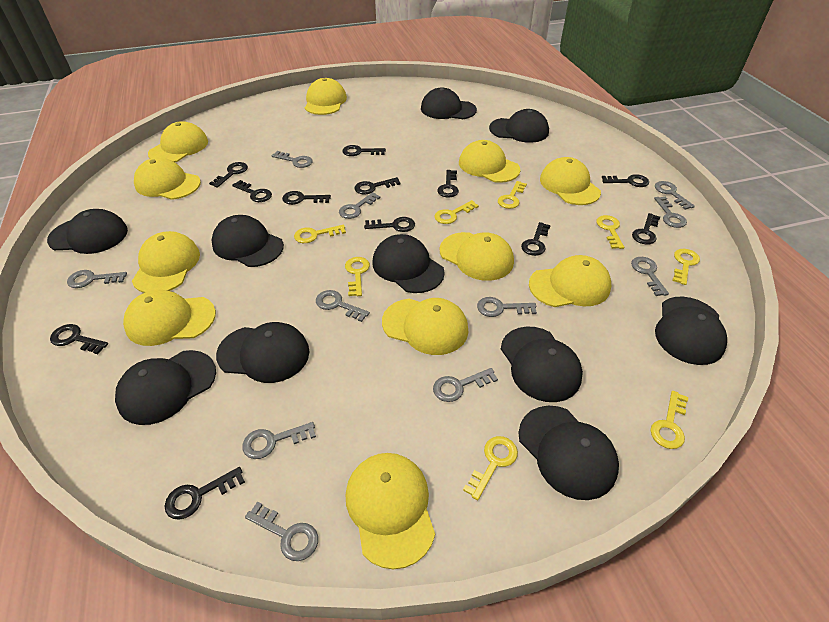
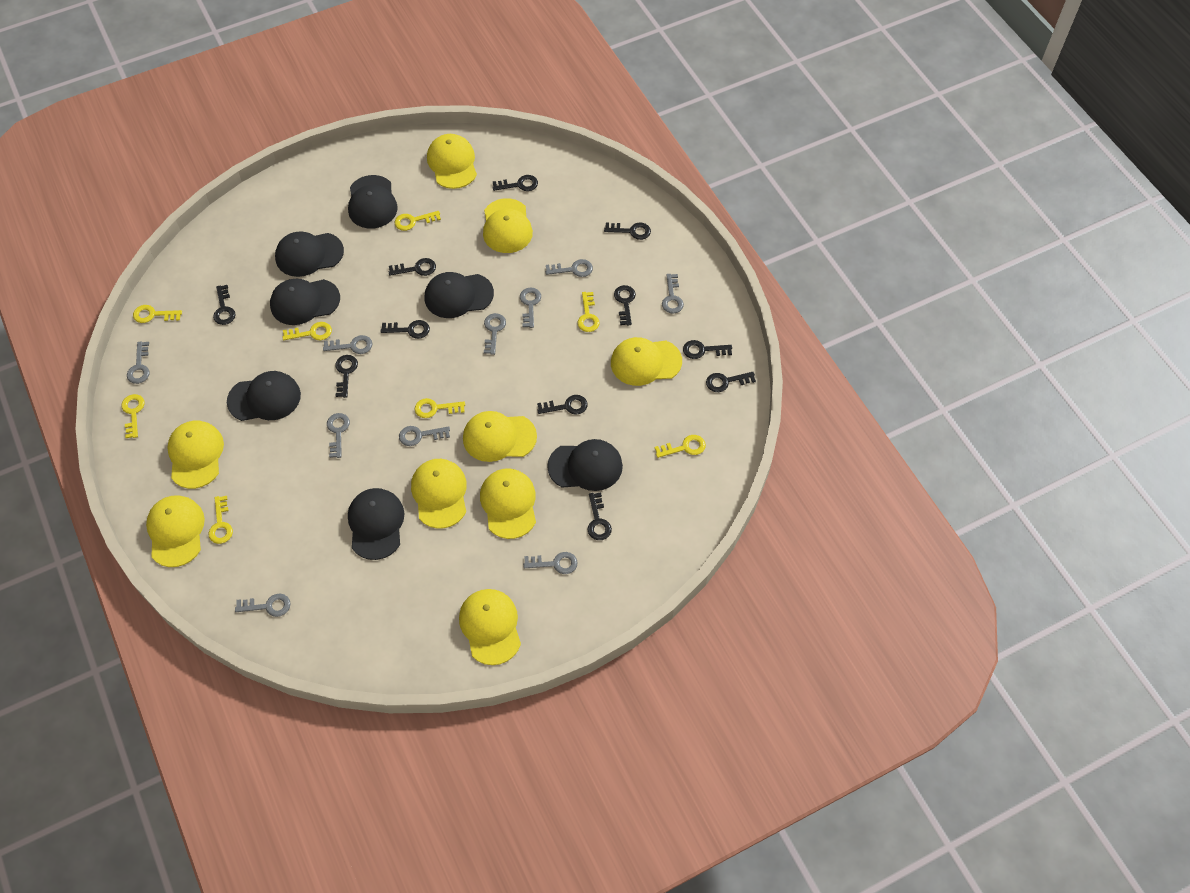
black cap: 10 -> 7
black key: 12 -> 11
grey key: 11 -> 10
yellow cap: 11 -> 9

